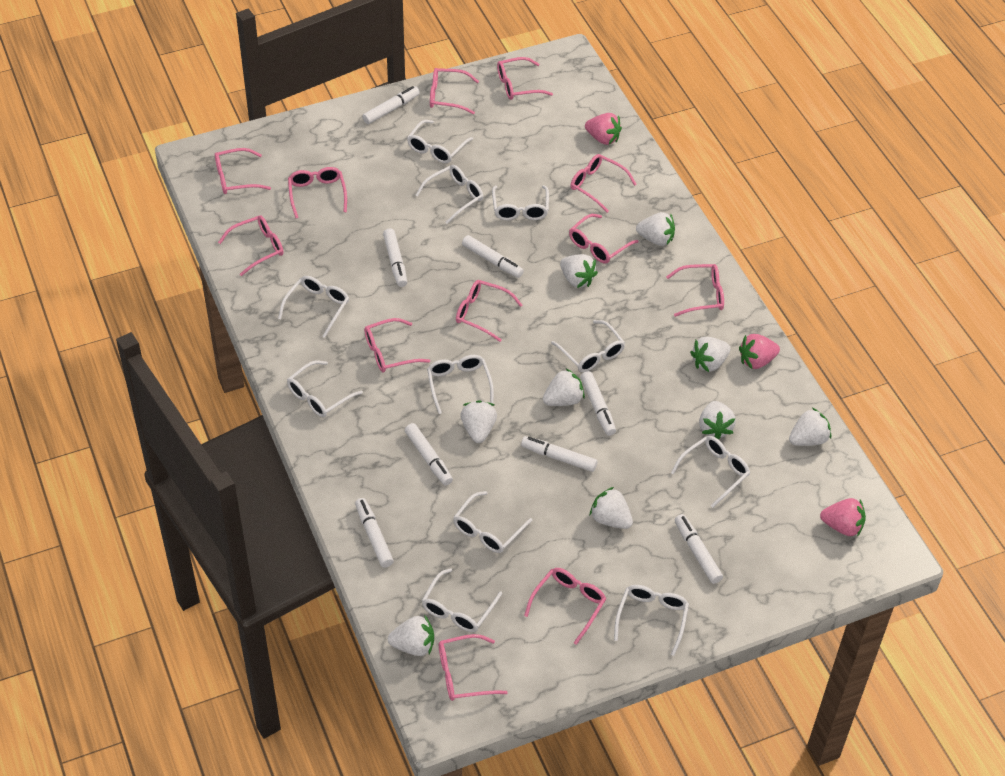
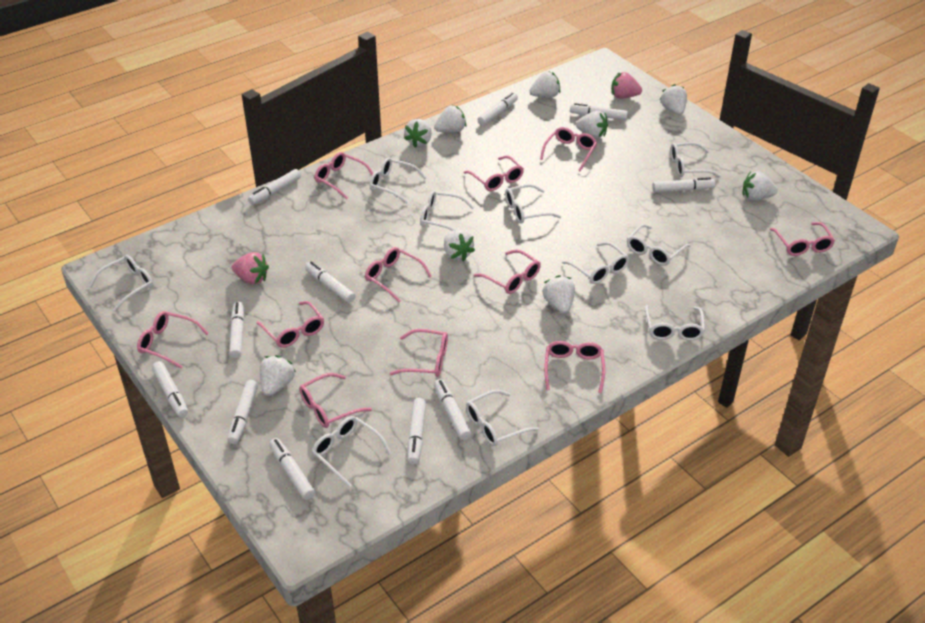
pink glasses: 12 -> 11
pink strawberry: 3 -> 2
white glasses: 11 -> 10
white marker: 8 -> 11

